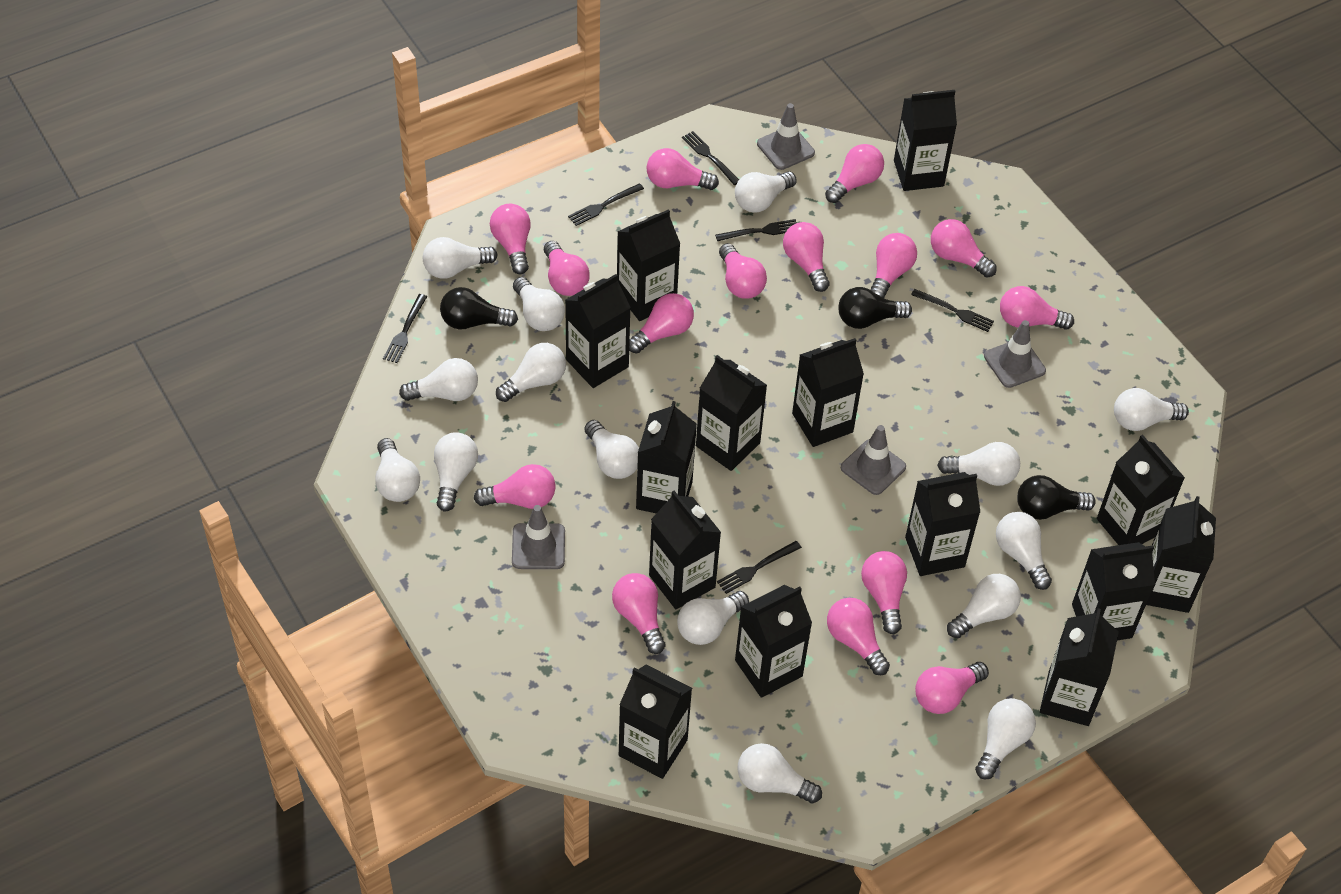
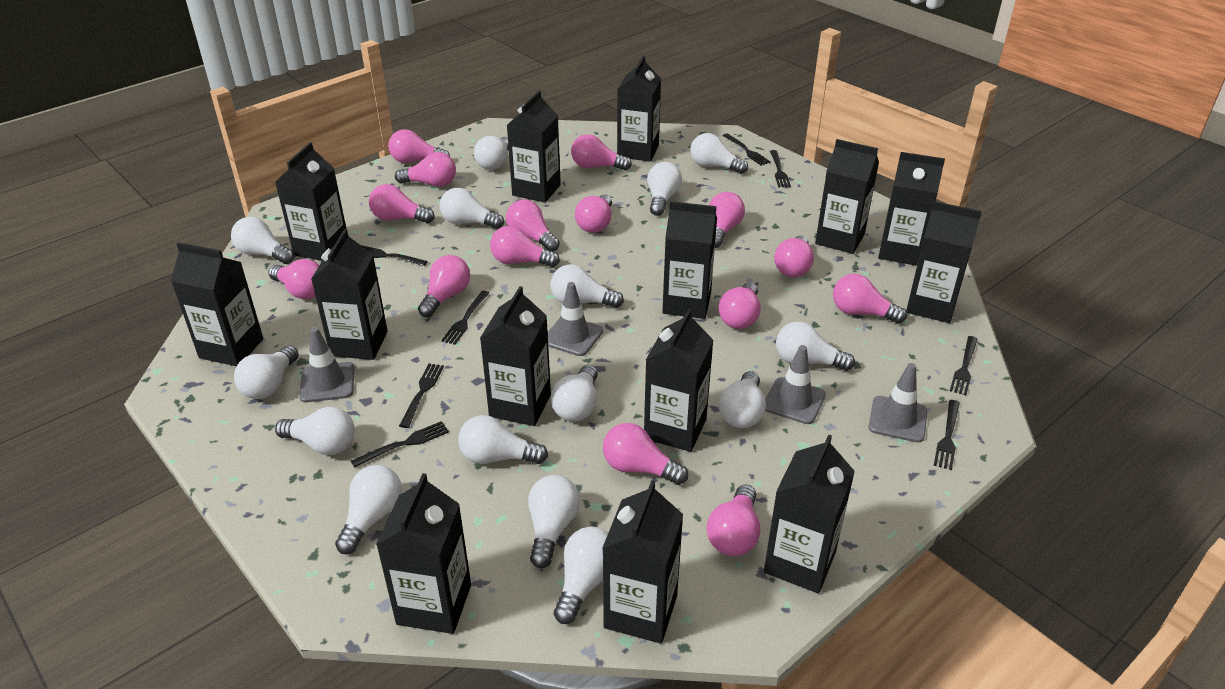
black fork: 6 -> 8
black light bulb: 3 -> 0

